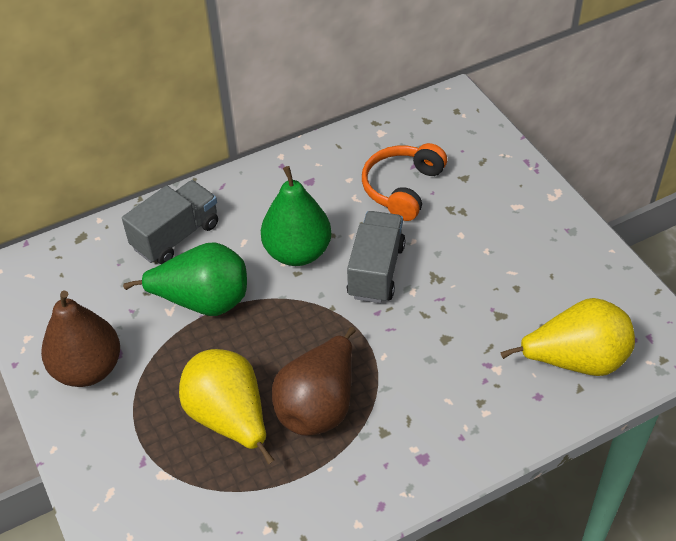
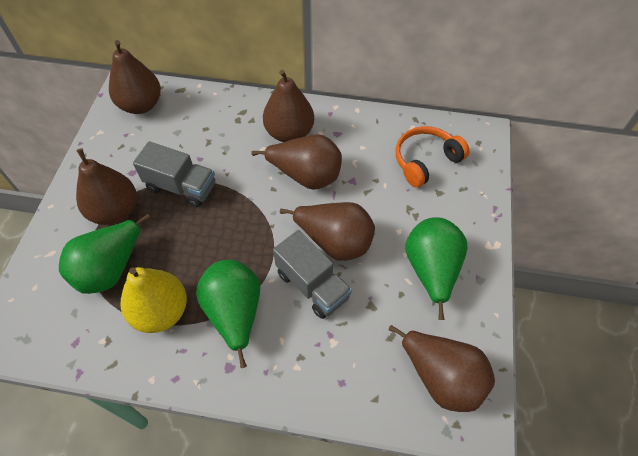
brown pear: 2 -> 6
green pear: 2 -> 3
yellow pear: 2 -> 1

